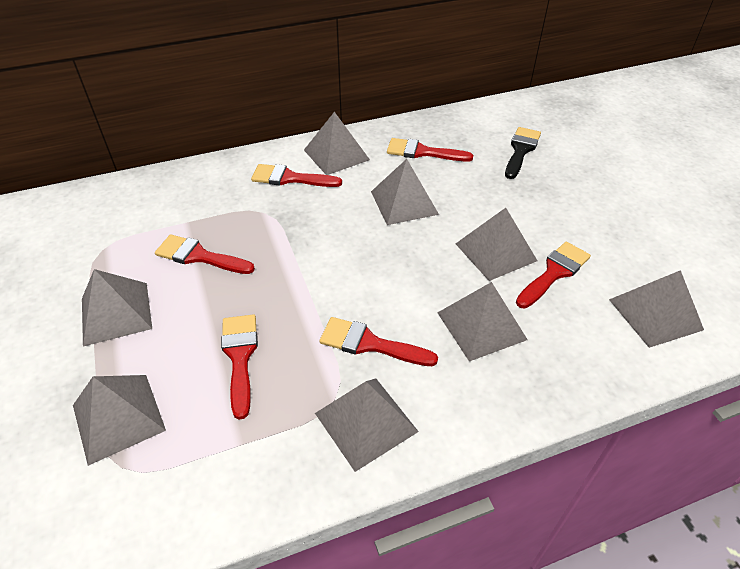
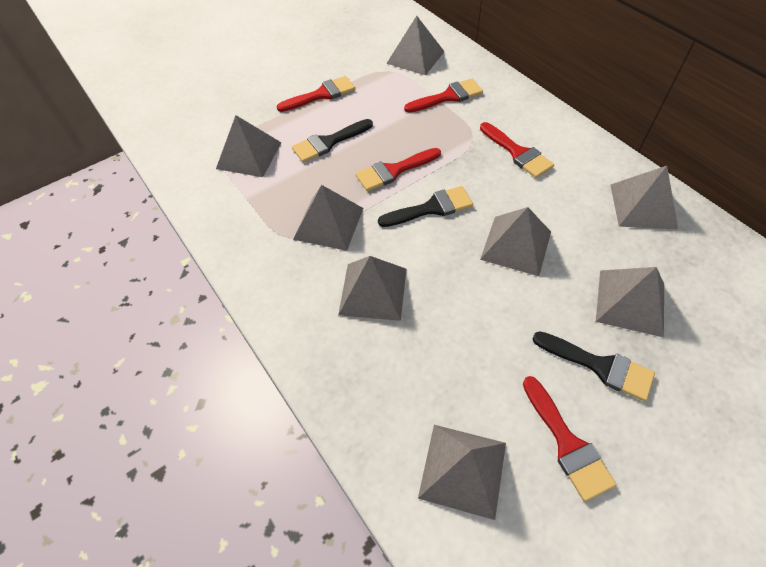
black brush: 1 -> 3
red brush: 6 -> 5

